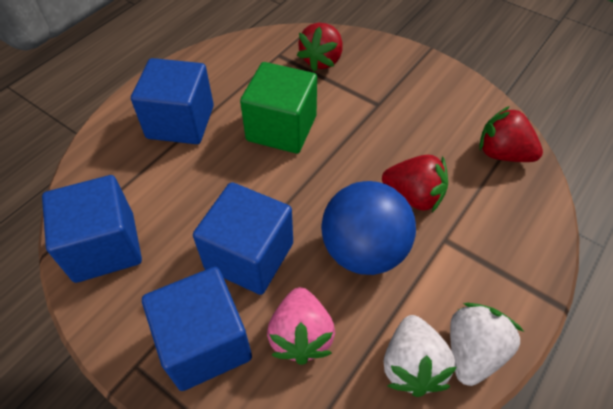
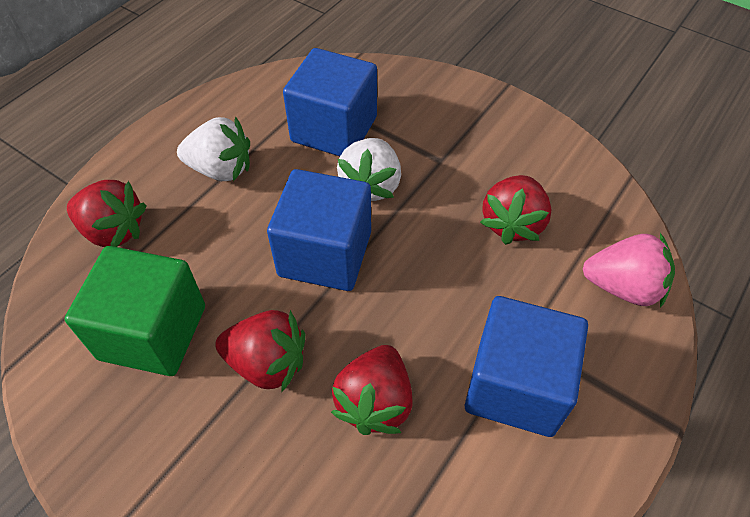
blue ball: 1 -> 0
blue cube: 4 -> 3
red strawberry: 3 -> 4

